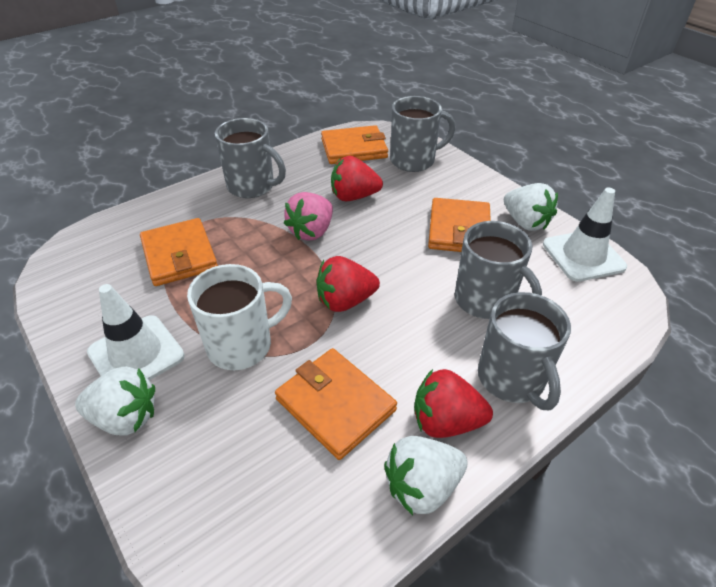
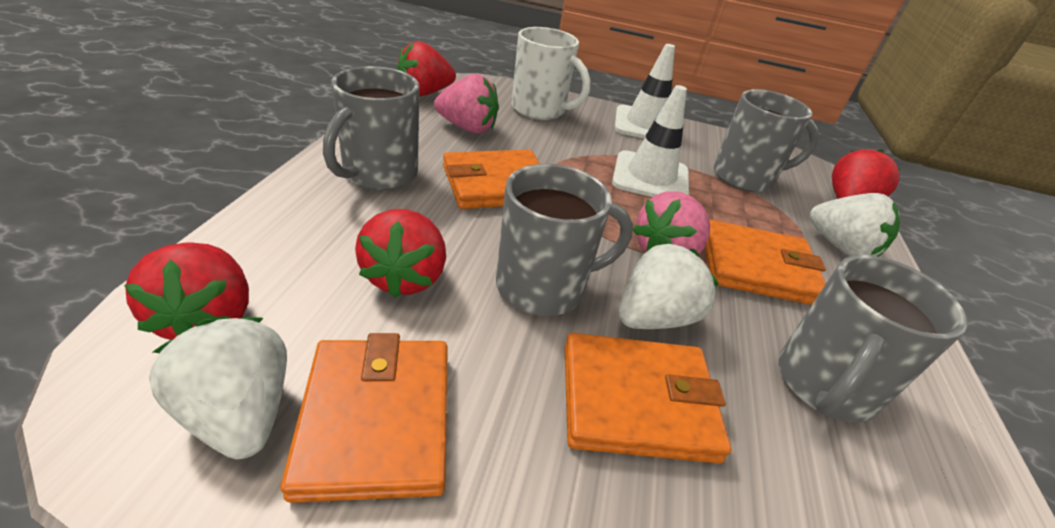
pink strawberry: 1 -> 2
red strawberry: 3 -> 4

